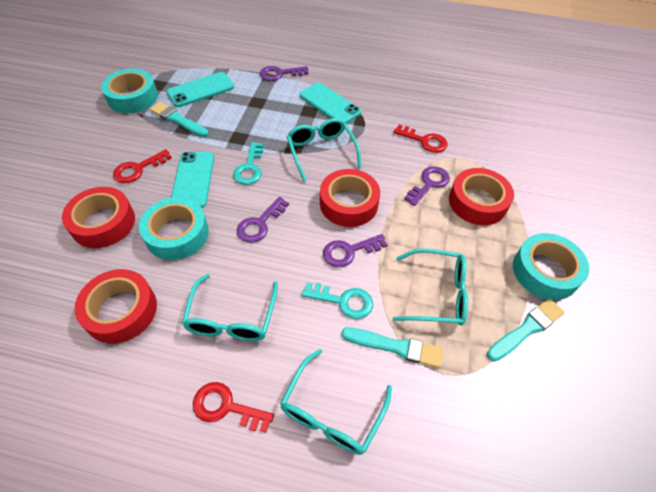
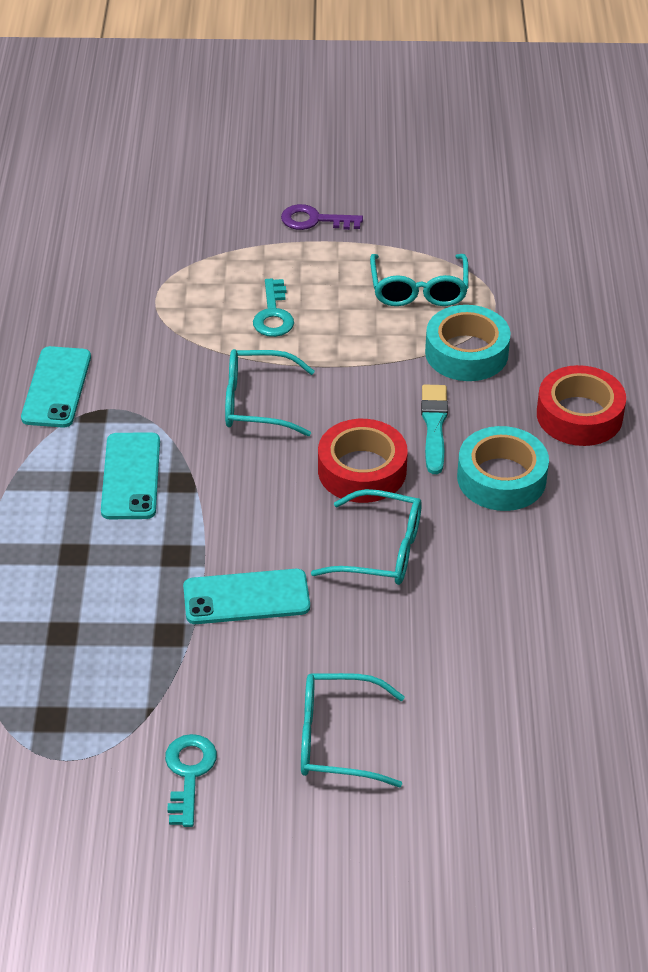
purple key: 4 -> 1
red key: 3 -> 0
red tape: 4 -> 2
turquoise brush: 3 -> 1
turquoise tape: 3 -> 2

